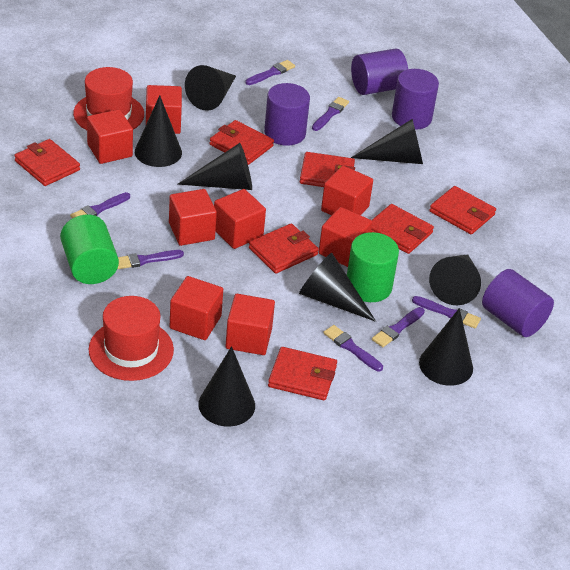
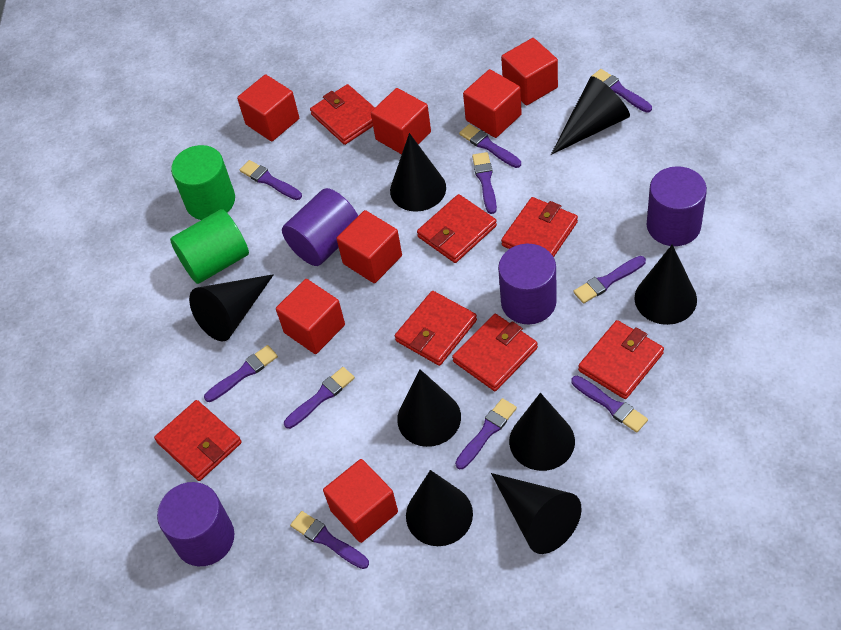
purple brush: 7 -> 10
red cube: 8 -> 7
red hat: 2 -> 0

